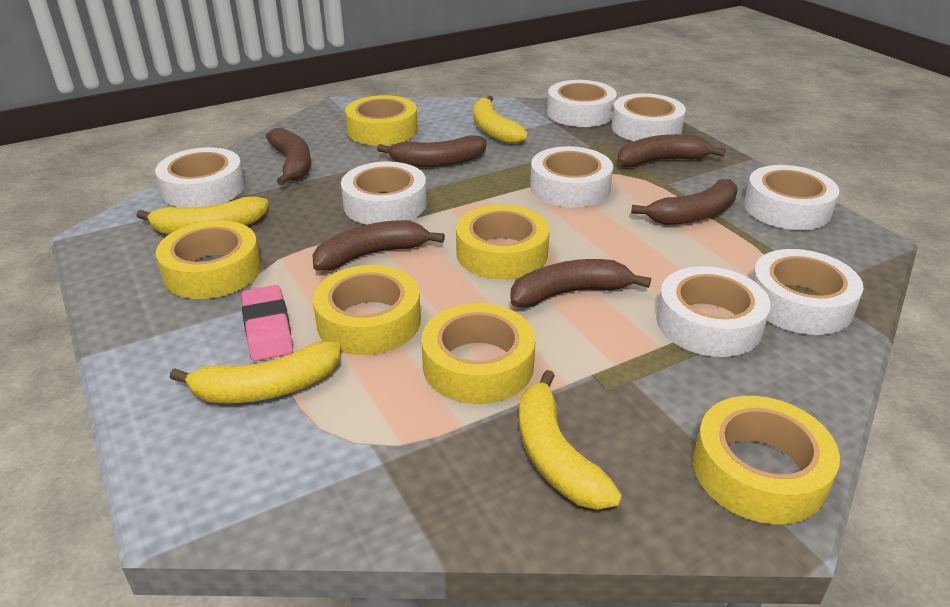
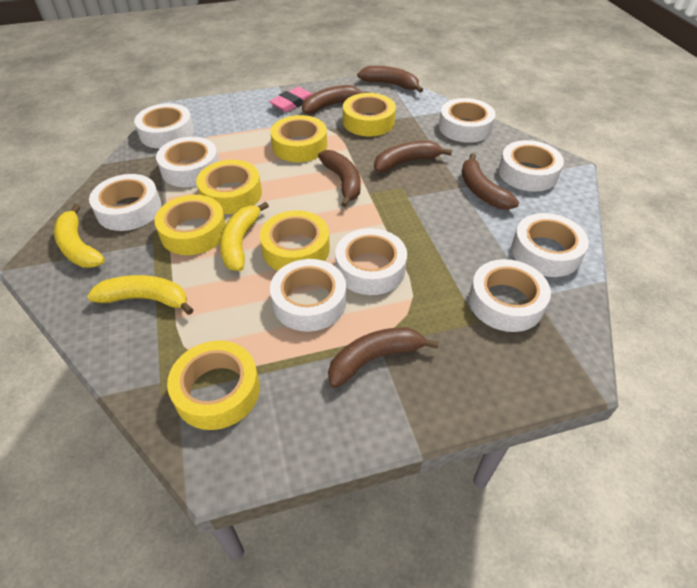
white tape: 8 -> 9
yellow banana: 4 -> 3

